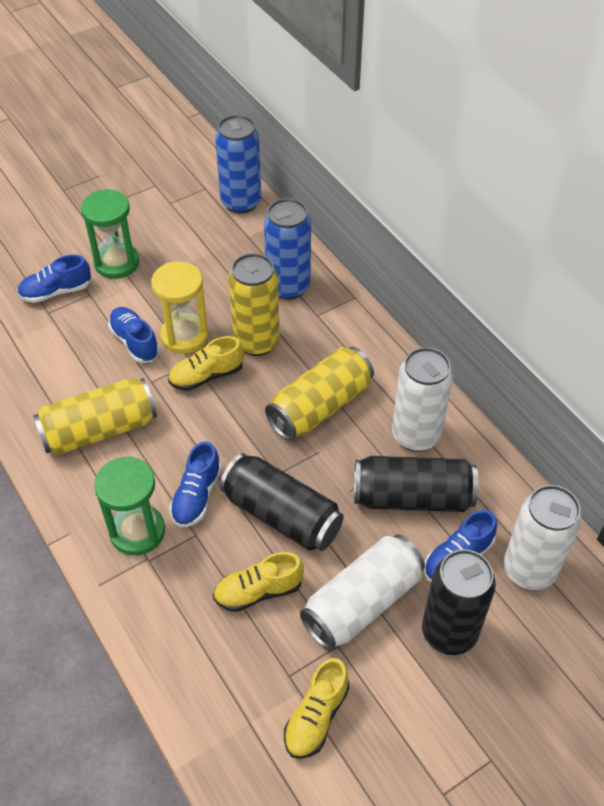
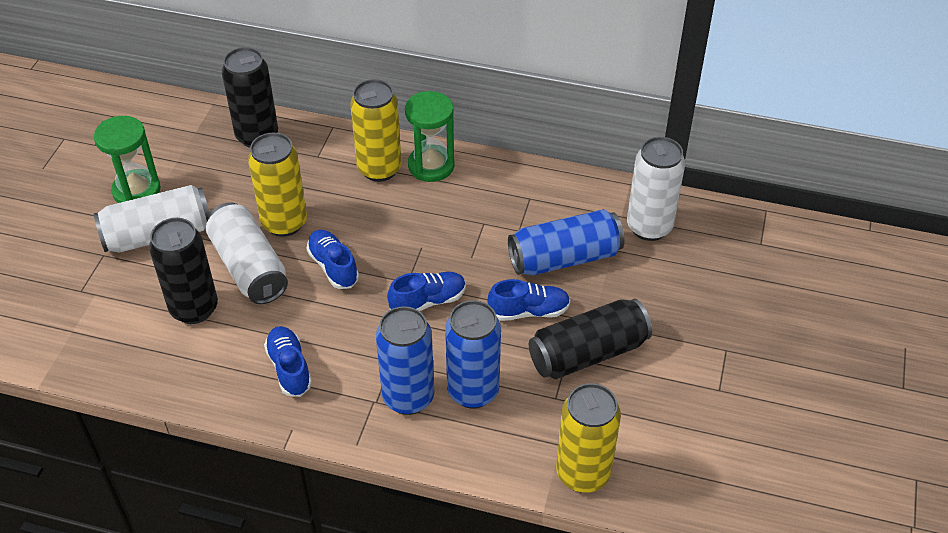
blue can: 2 -> 3
yellow hourglass: 1 -> 0
yellow shoe: 3 -> 0

